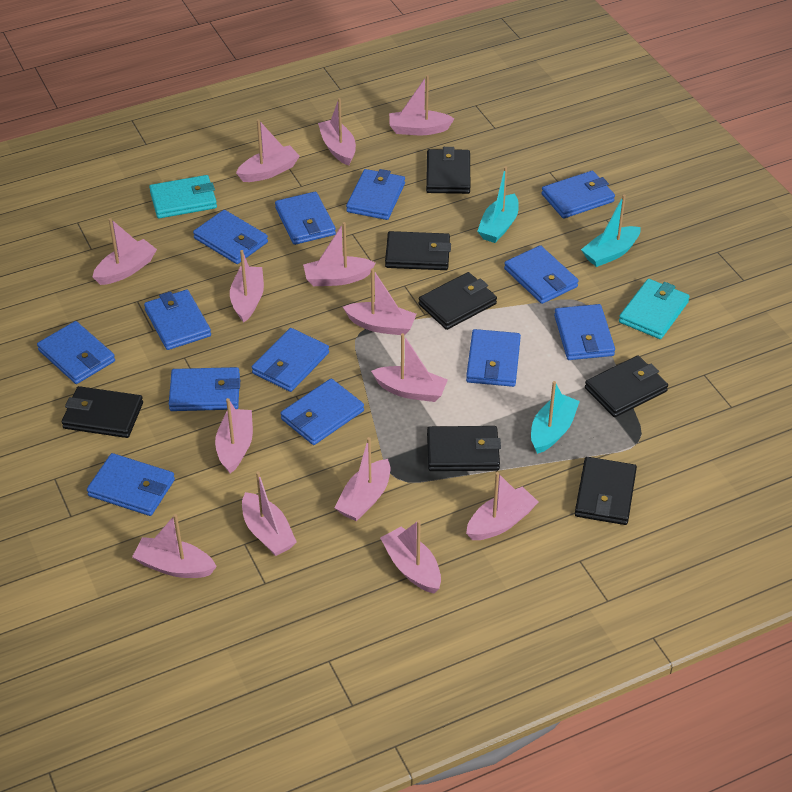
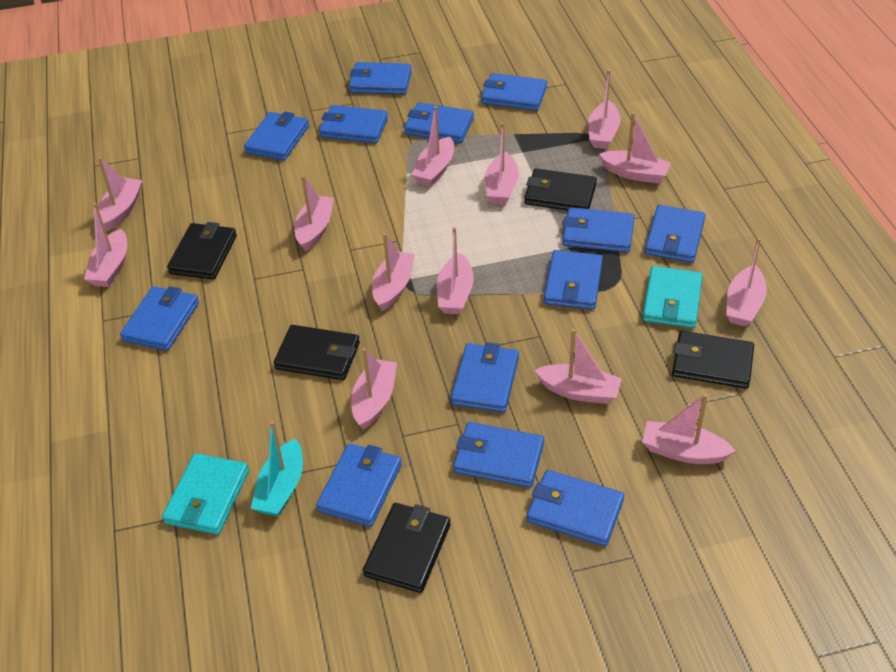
black wallet: 7 -> 5
pink boat: 14 -> 13
turquoise boat: 3 -> 1

